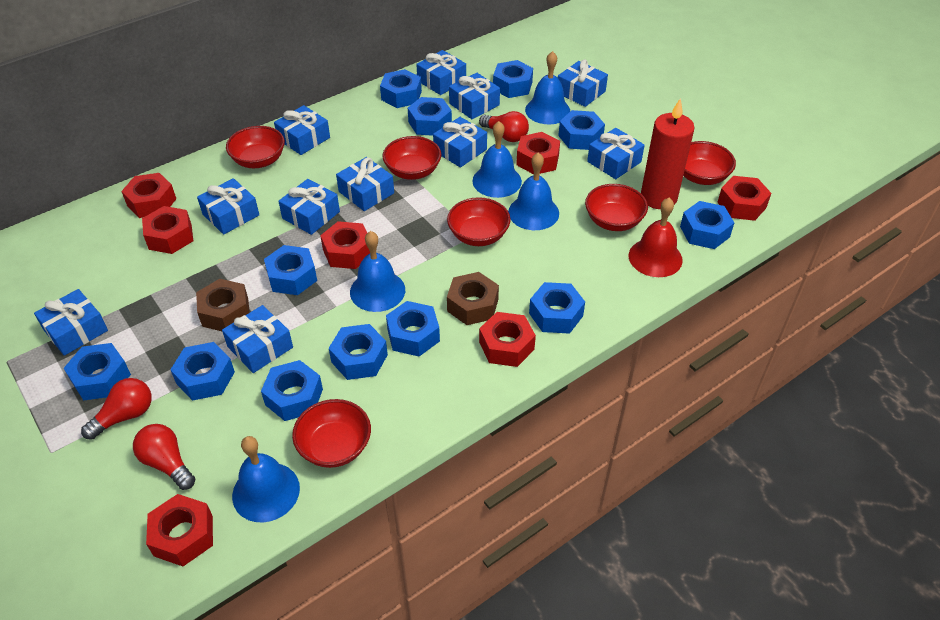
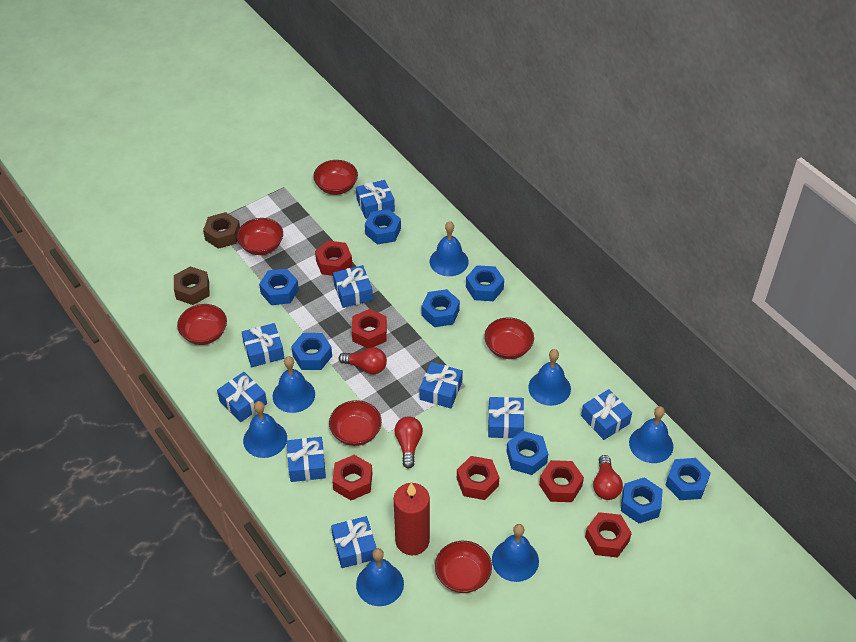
blue bell: 5 -> 7
blue gift: 11 -> 9
blue nut: 12 -> 8
red bell: 1 -> 0
red nut: 7 -> 6

